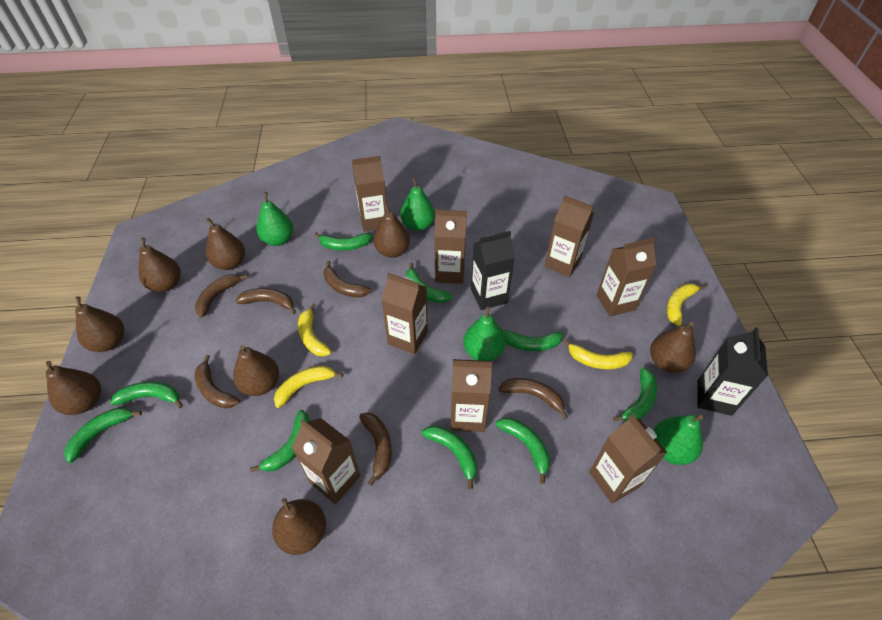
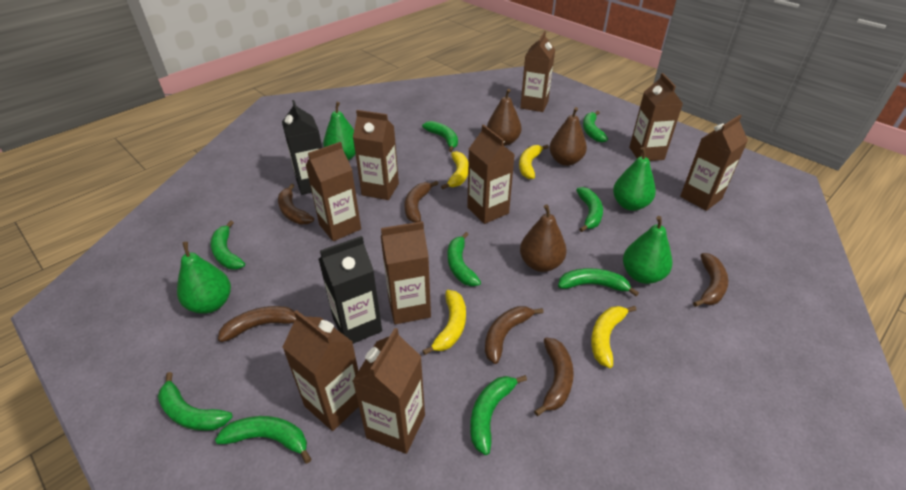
brown carton: 8 -> 9
brown pear: 8 -> 3

